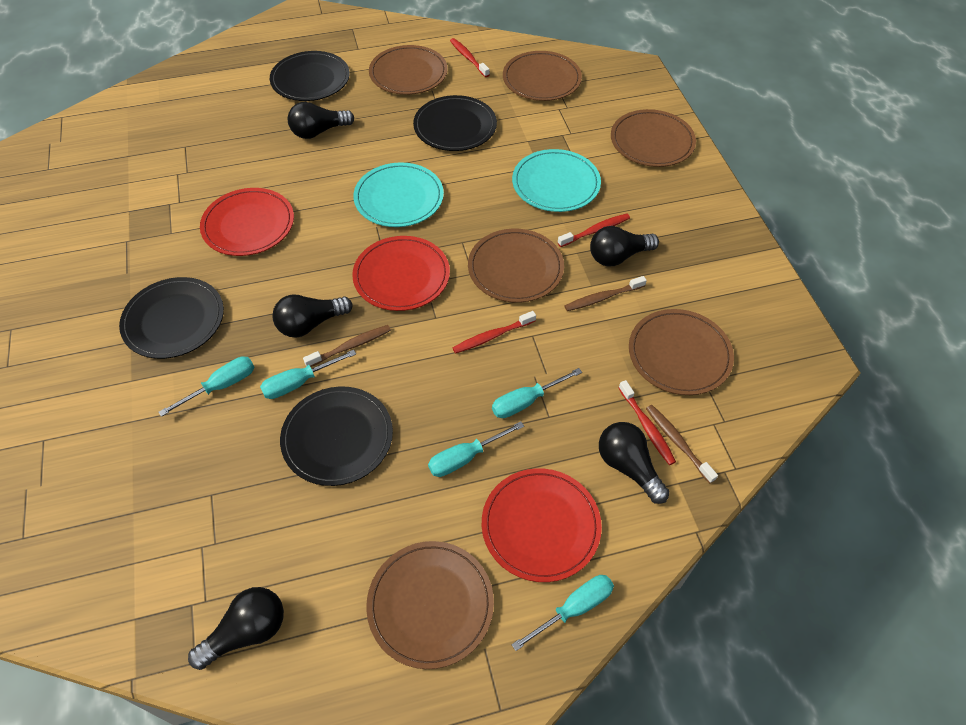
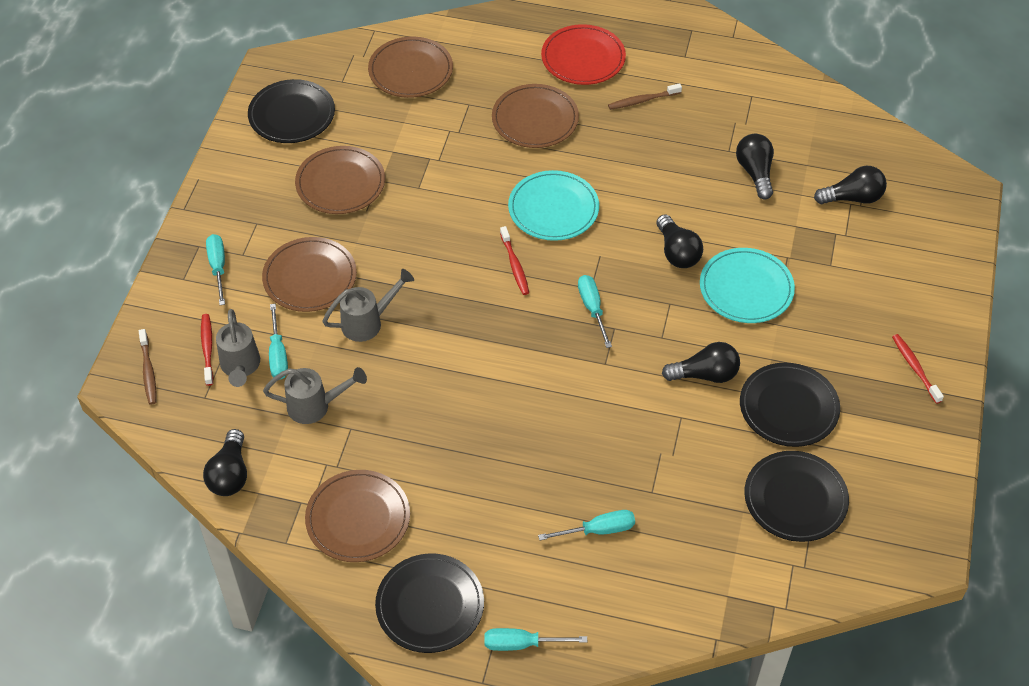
brown plate: 6 -> 5
brown toothbrush: 3 -> 2
grey watering can: 0 -> 3
red plate: 3 -> 1
red toothbrush: 4 -> 3

